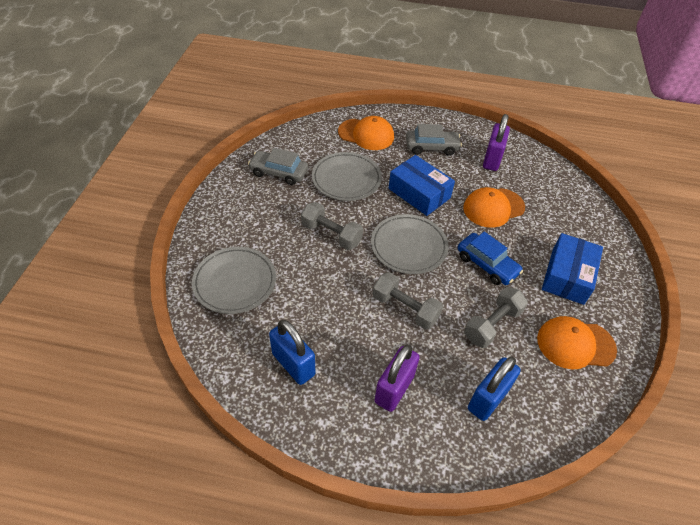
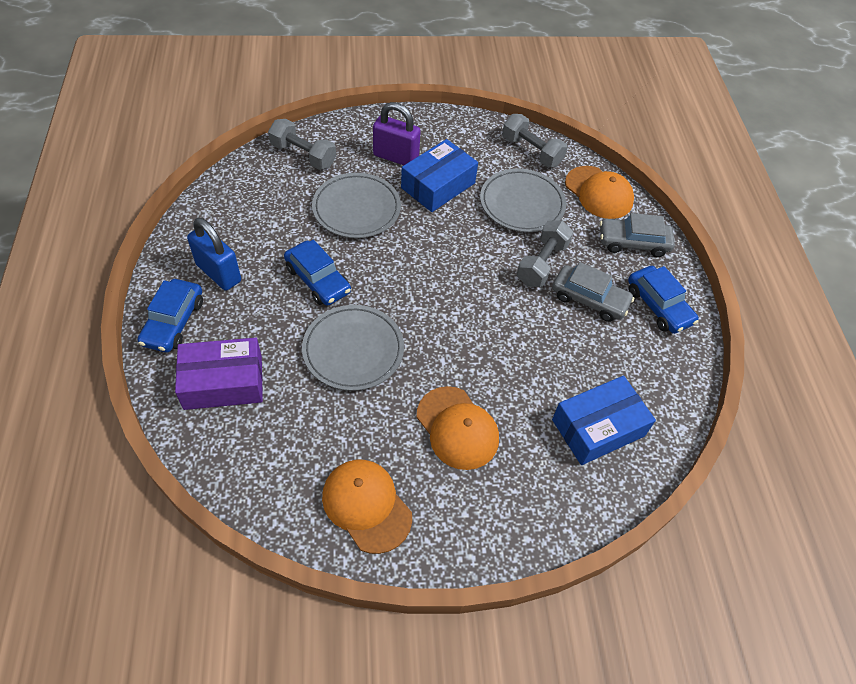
blue car: 1 -> 3
blue padlock: 2 -> 1
purple box: 0 -> 1
purple padlock: 2 -> 1

